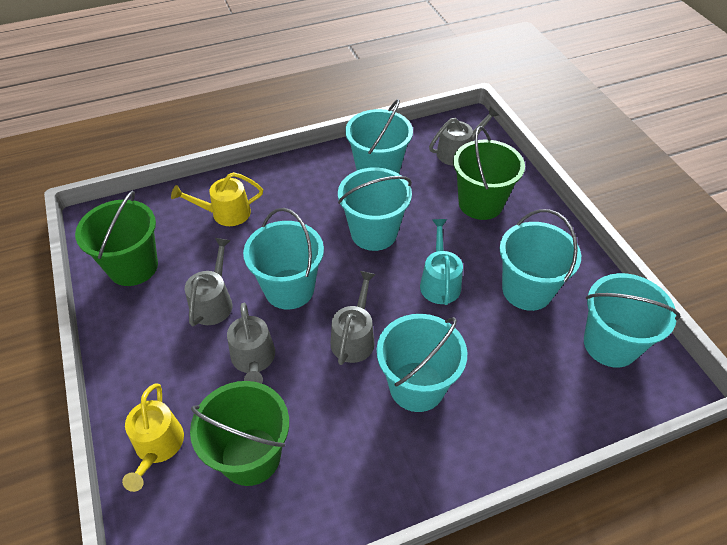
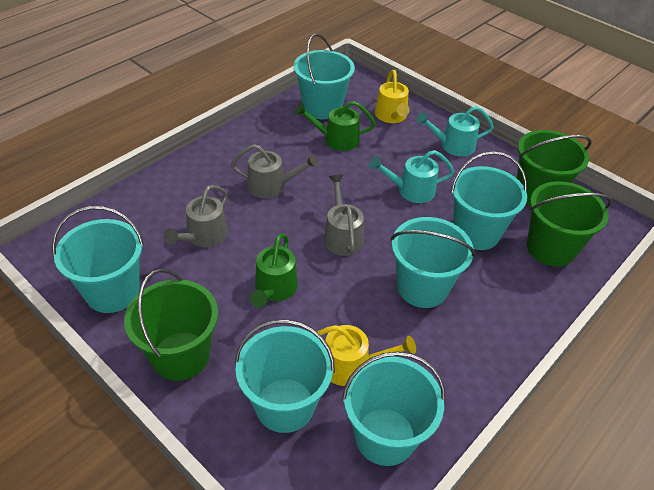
green watering can: 0 -> 2
grey watering can: 4 -> 3
turquoise watering can: 1 -> 2

